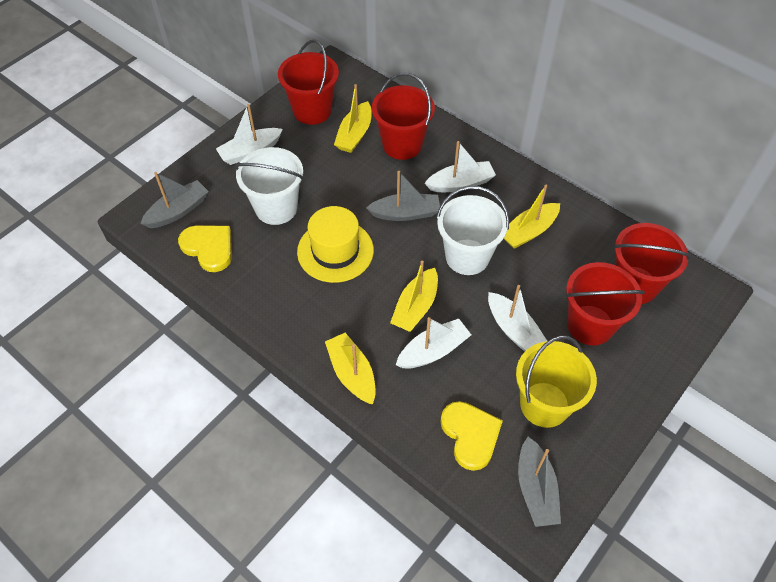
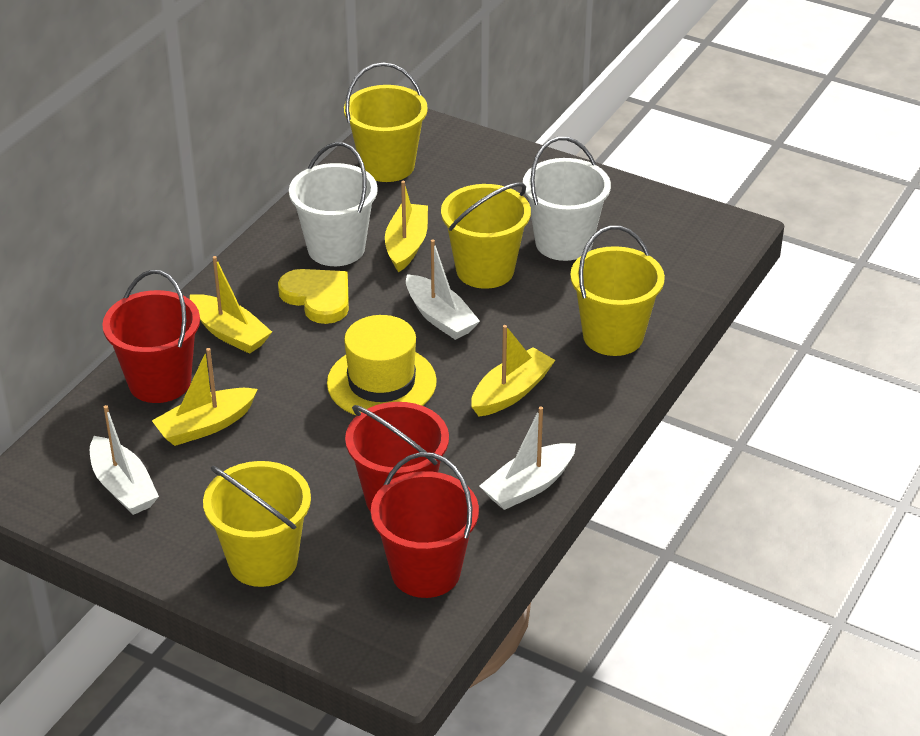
grey boat: 3 -> 0
red bucket: 4 -> 3
white boat: 4 -> 3
yellow bucket: 1 -> 4
yellow heart: 2 -> 1

